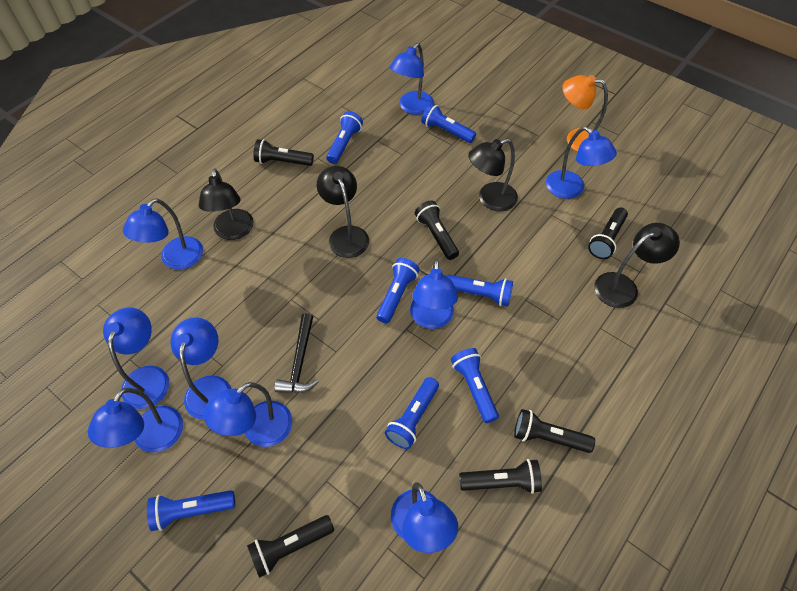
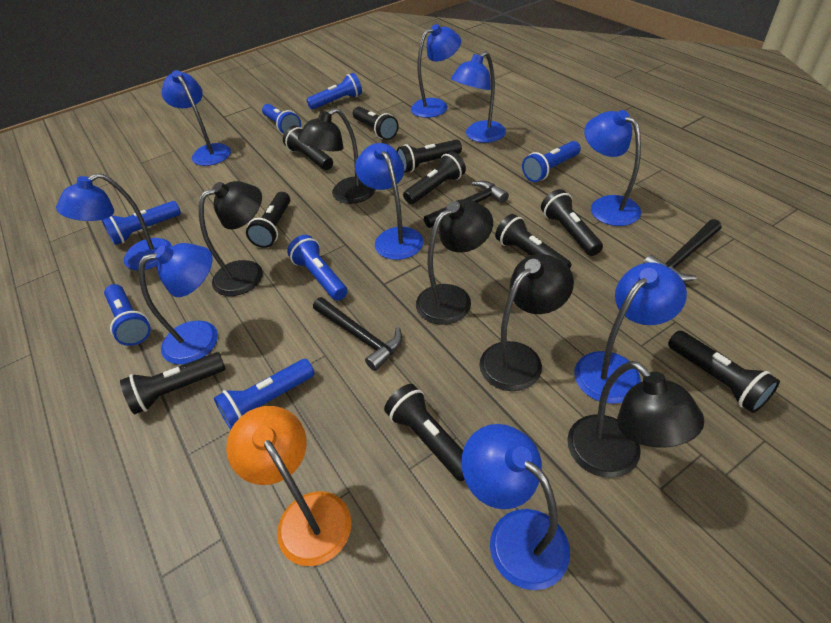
black flashlight: 6 -> 10
black hammer: 1 -> 3
black lamp: 4 -> 5

